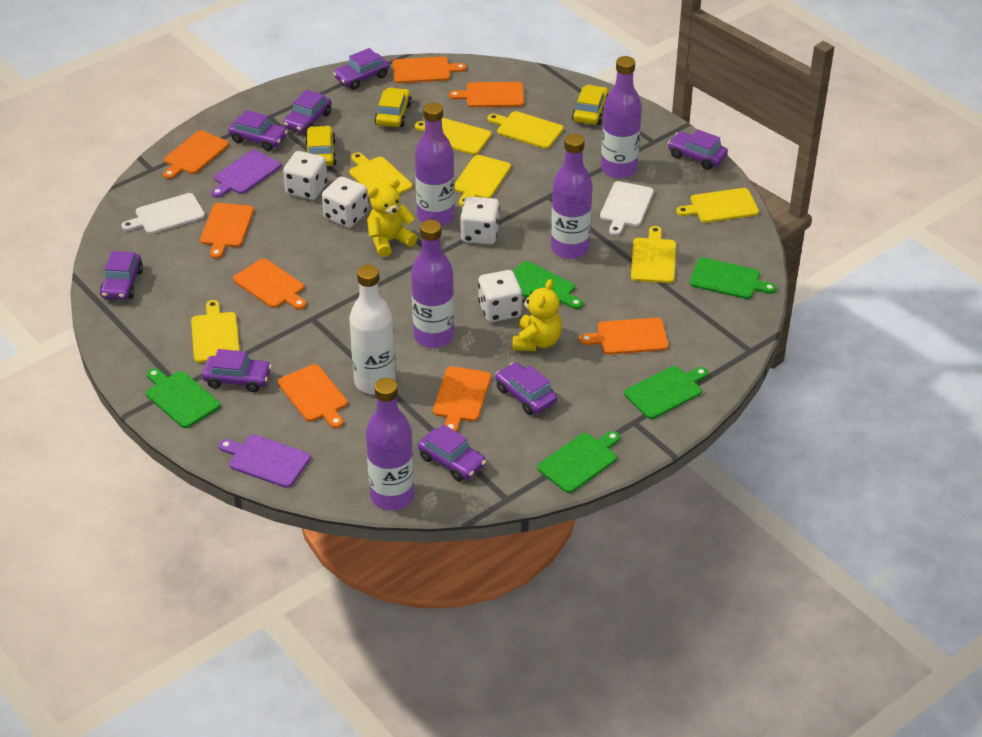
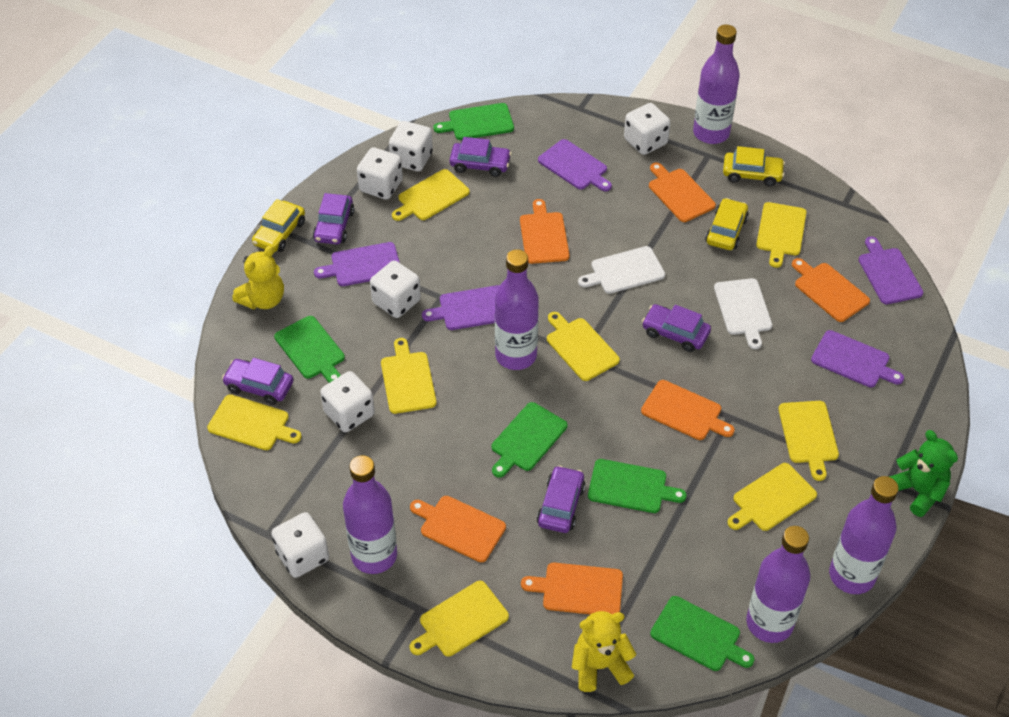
green teddy bear: 0 -> 1
orange cutting board: 8 -> 6
purple car: 8 -> 5
purple cutting board: 2 -> 5
white bottle: 1 -> 0
white dice: 4 -> 6
yellow cutting board: 7 -> 8

